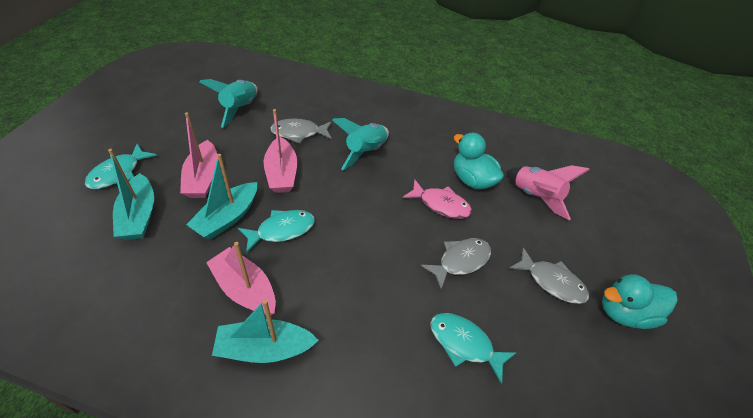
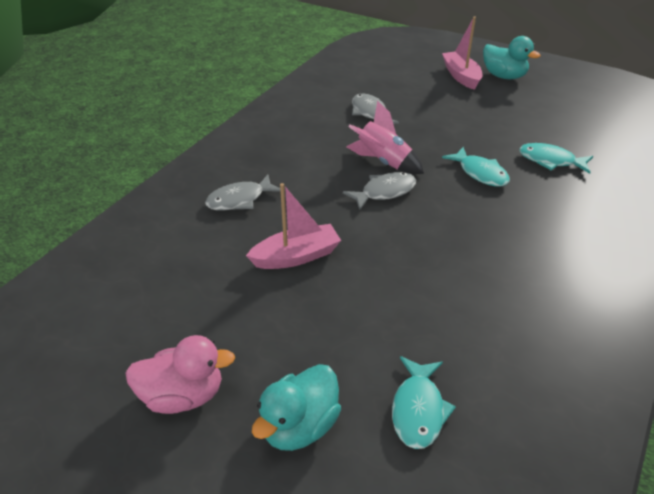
pink boat: 3 -> 2
pink duck: 0 -> 1
pink fish: 1 -> 0
turquoise boat: 3 -> 0
turquoise rocket: 2 -> 0

